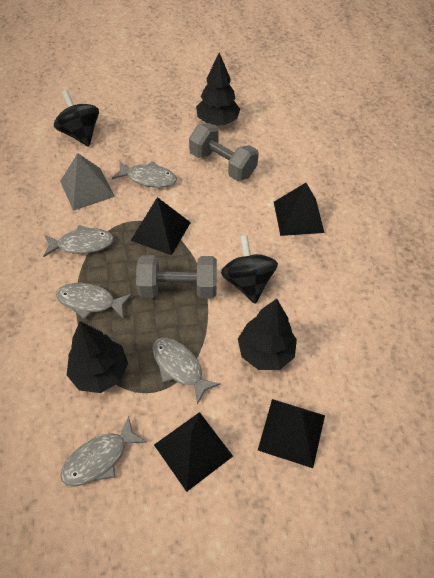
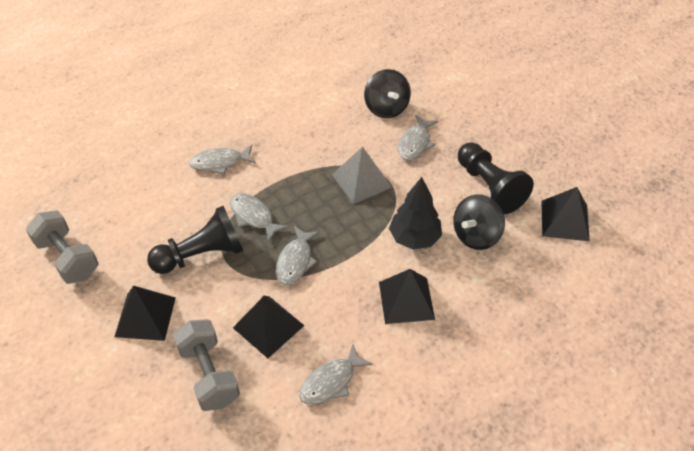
black pawn: 0 -> 2
black tree: 3 -> 1

